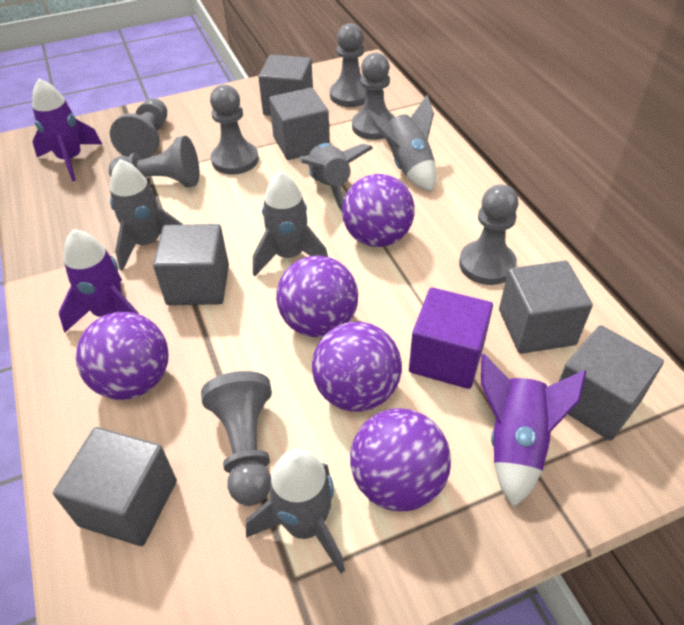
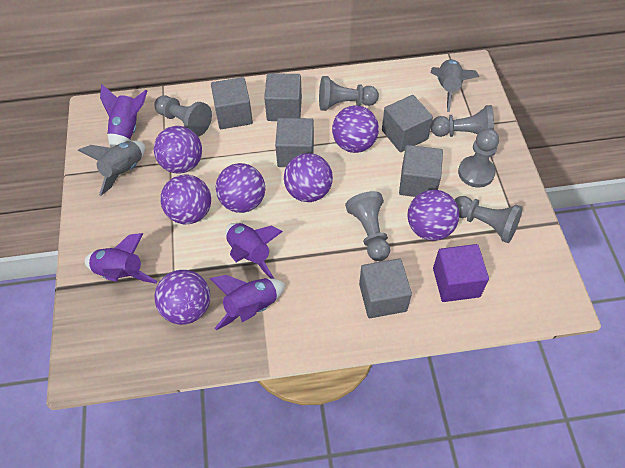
grey pawn: 7 -> 6
grey rocket: 5 -> 2
purple ball: 5 -> 7
purple rocket: 3 -> 4

